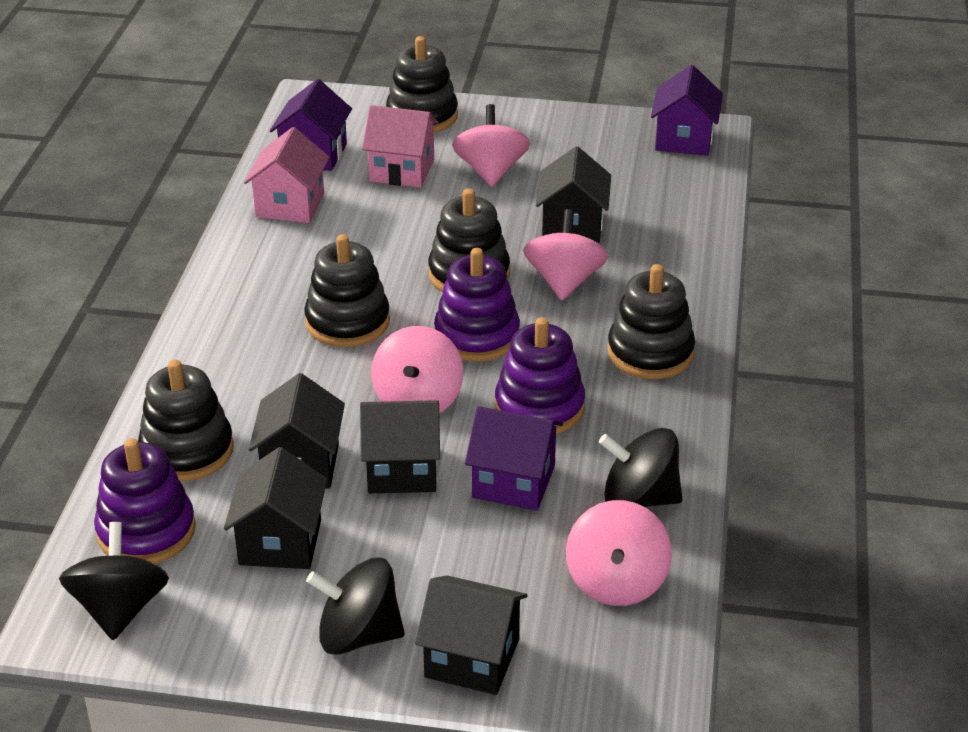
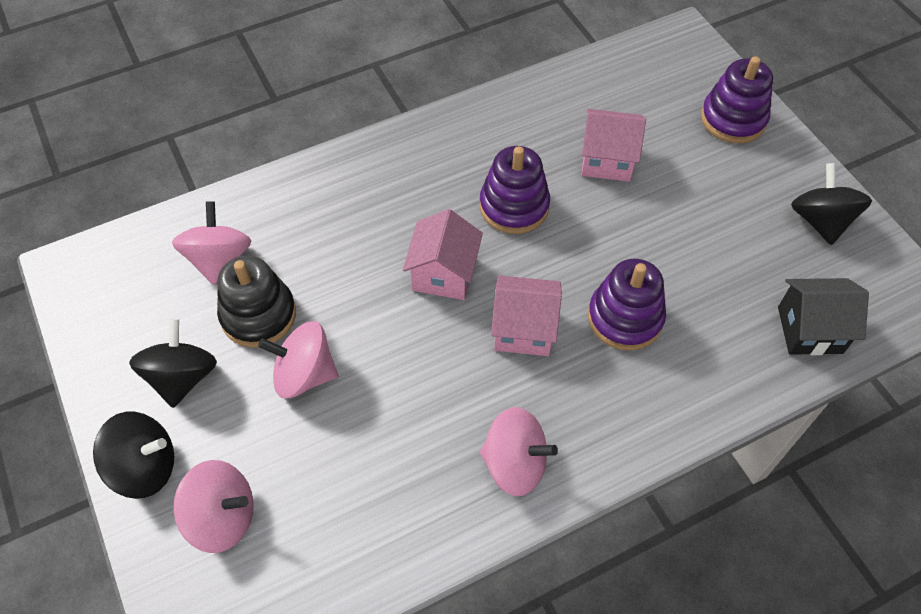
black house: 5 -> 1
black stacking toy: 5 -> 1
pink house: 2 -> 3
purple house: 3 -> 0

